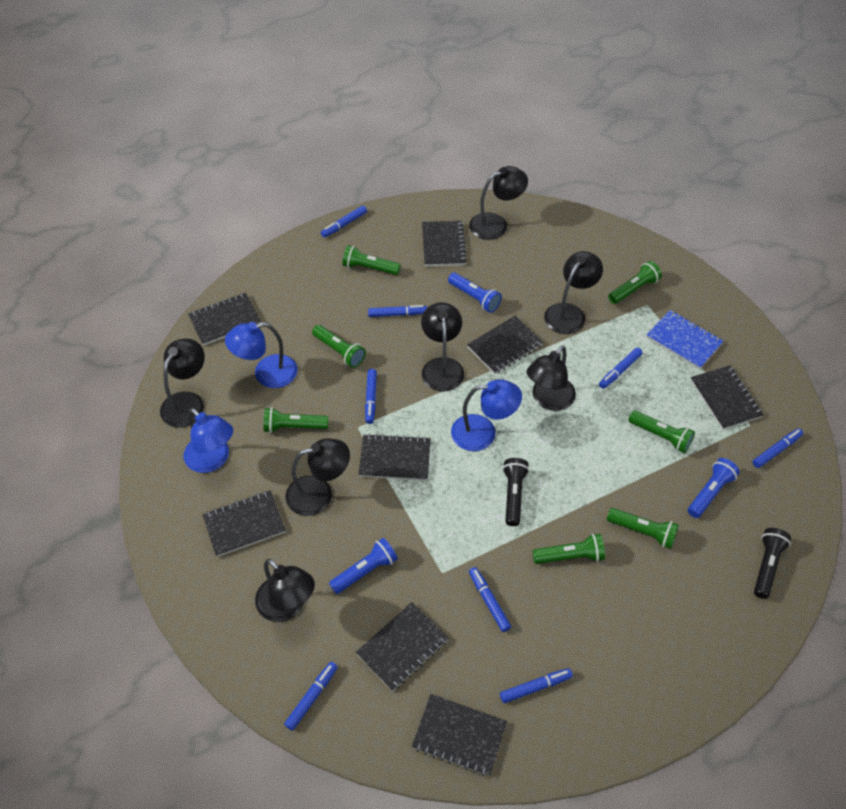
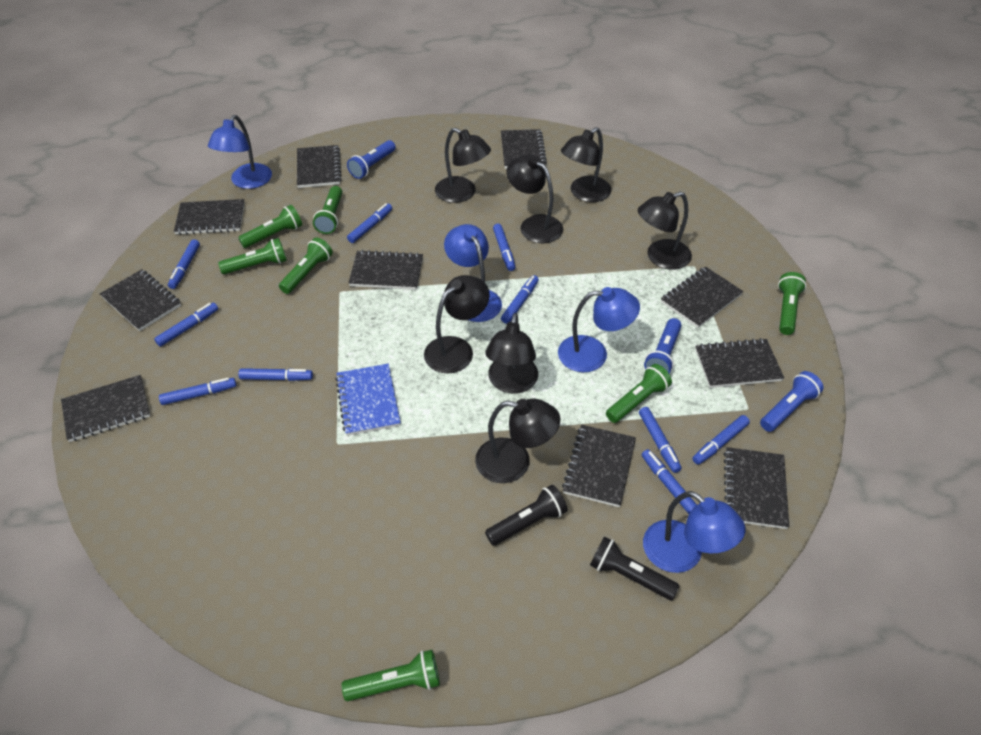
black notebook: 8 -> 10
blue lamp: 3 -> 4
blue marker: 8 -> 10

